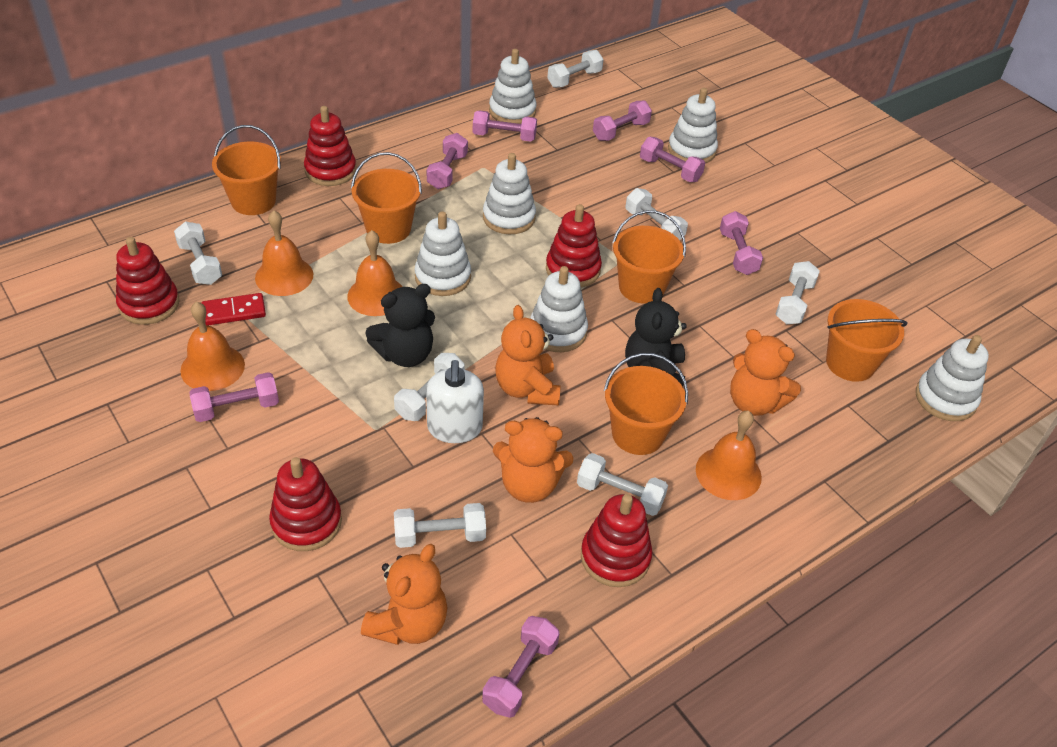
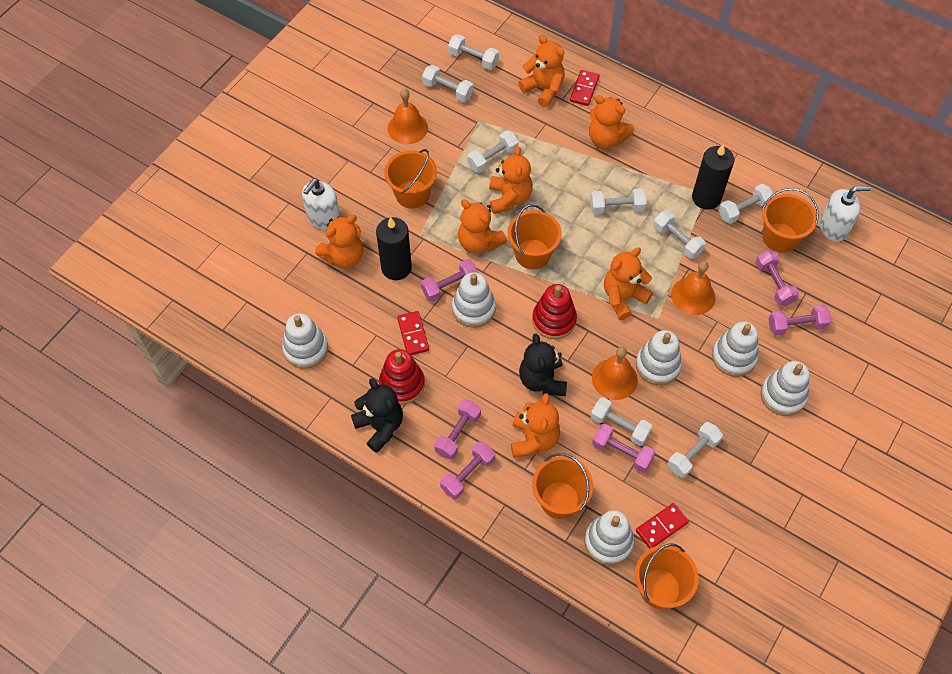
black candle: 0 -> 2
orange bell: 4 -> 3
orange teddy bear: 4 -> 7
pink dumbbell: 7 -> 6
red domino: 1 -> 3
red stacking toy: 5 -> 2
white dumbbell: 7 -> 8
white soap dispenser: 1 -> 2

